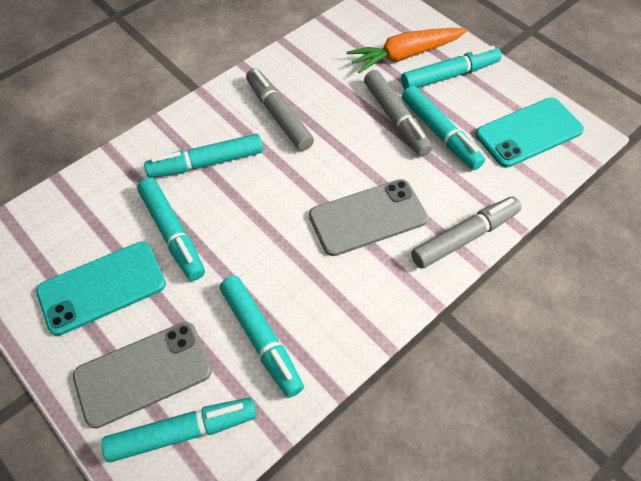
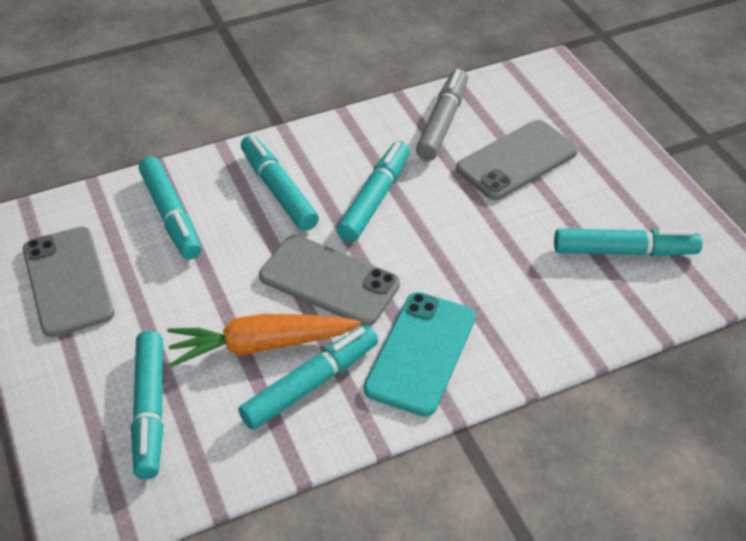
grey marker: 3 -> 1
grey phone: 2 -> 3
turquoise phone: 2 -> 1

